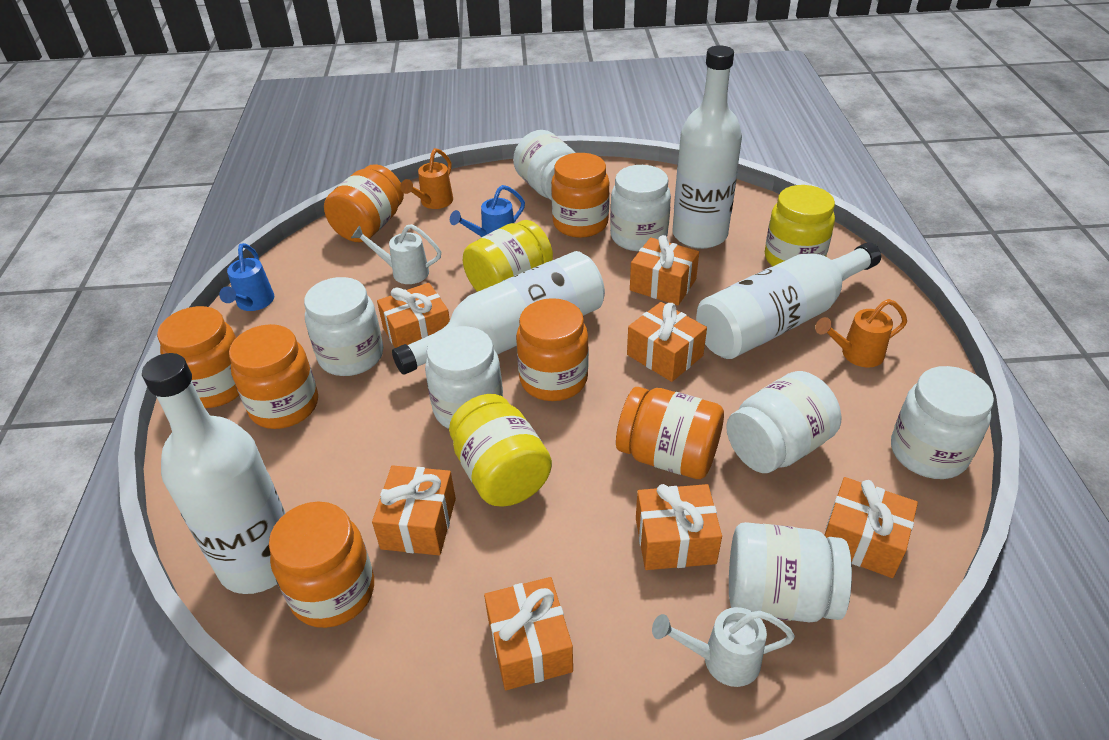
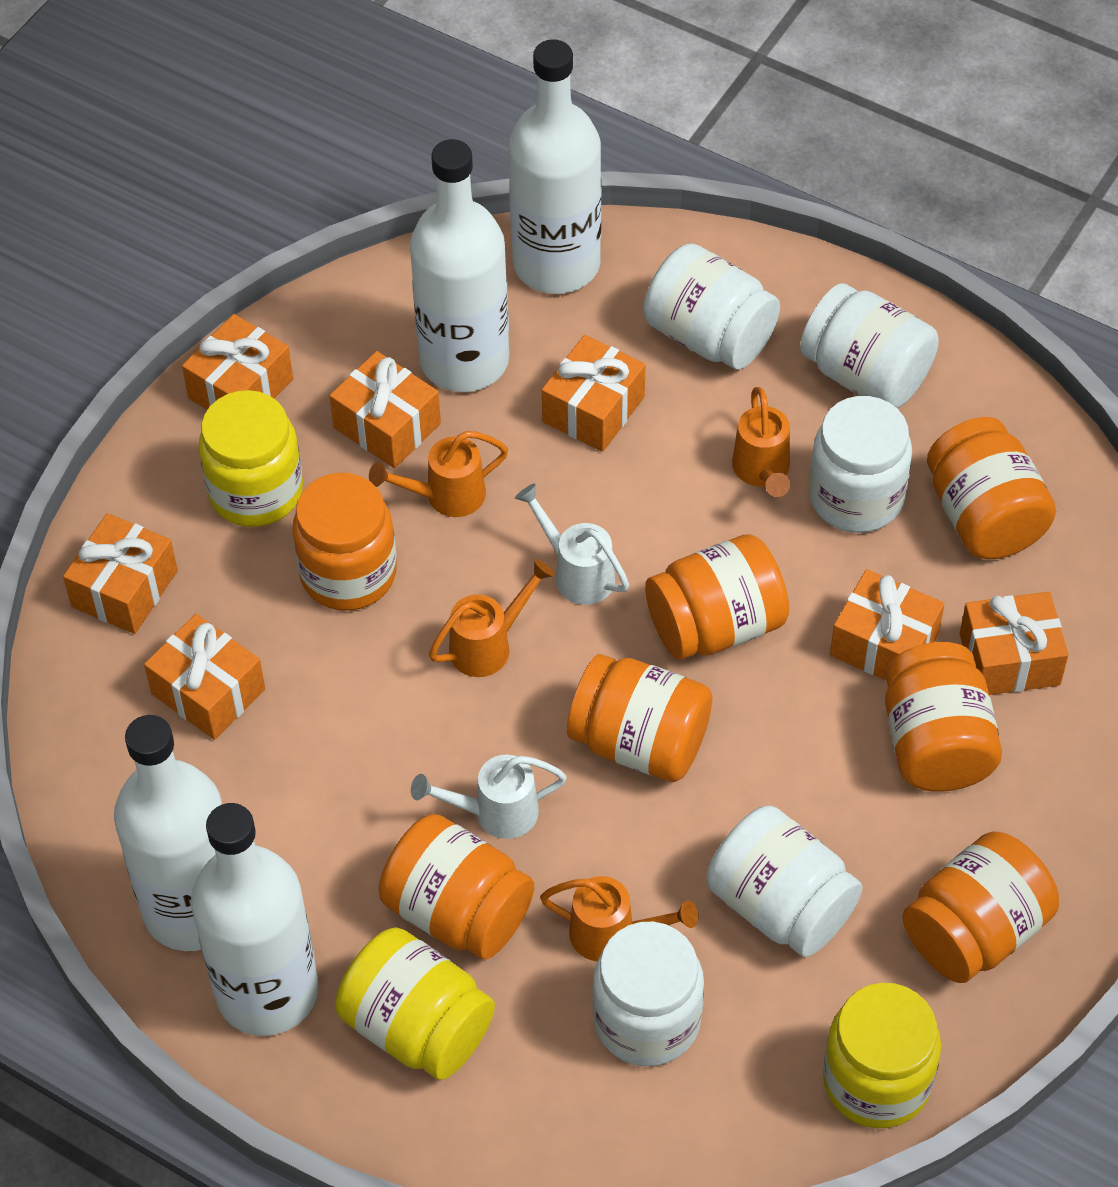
blue watering can: 2 -> 0
orange watering can: 2 -> 4
white jar: 7 -> 5

